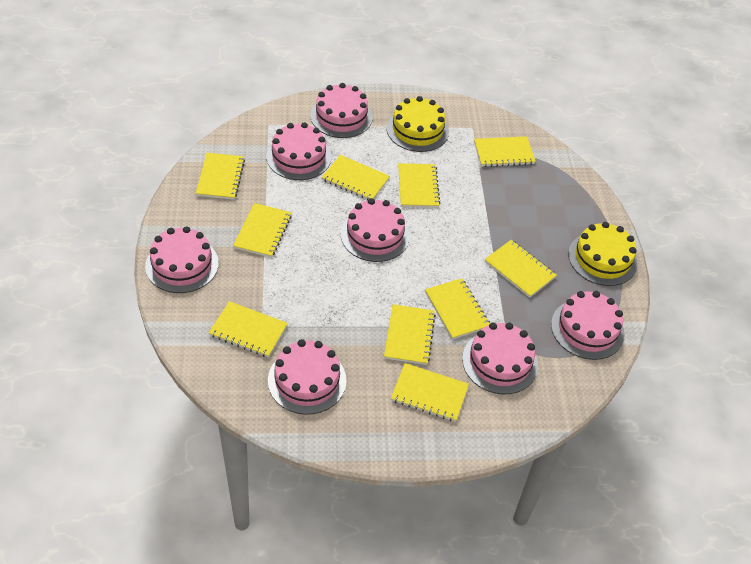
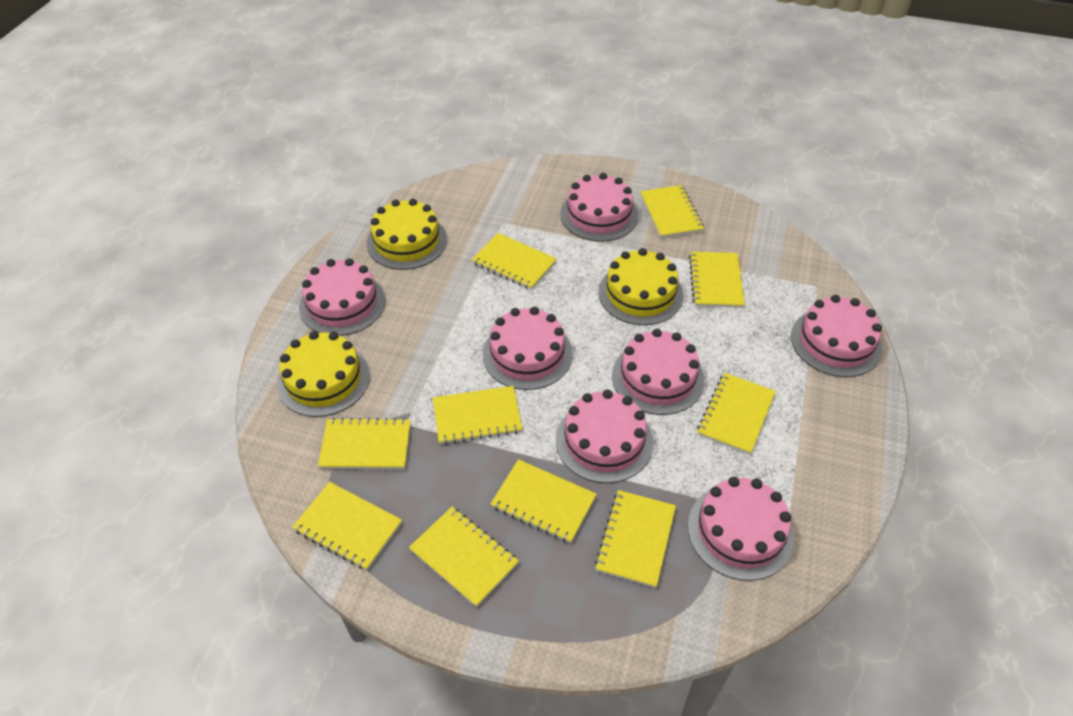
yellow cake: 2 -> 3

